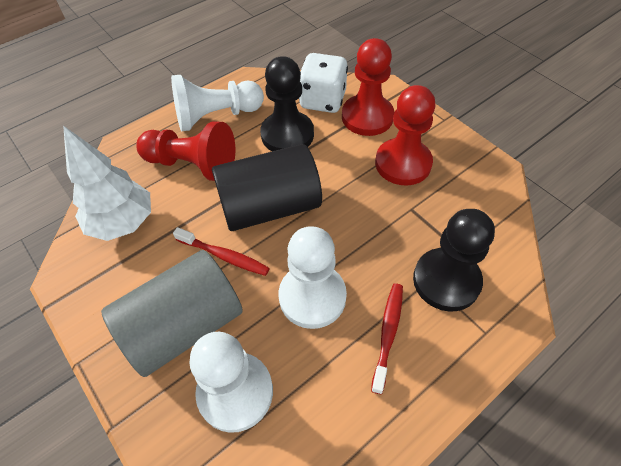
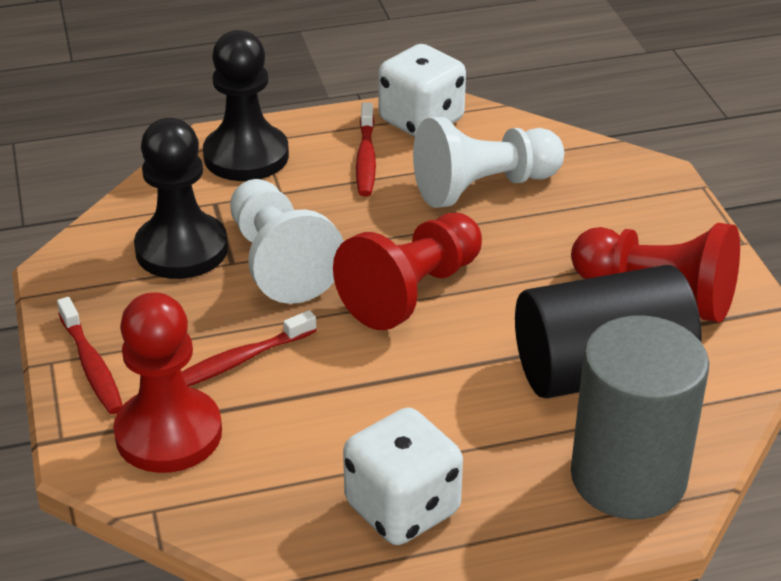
red toothbrush: 2 -> 3
white dice: 1 -> 2
white pawn: 3 -> 2
white tree: 1 -> 0

